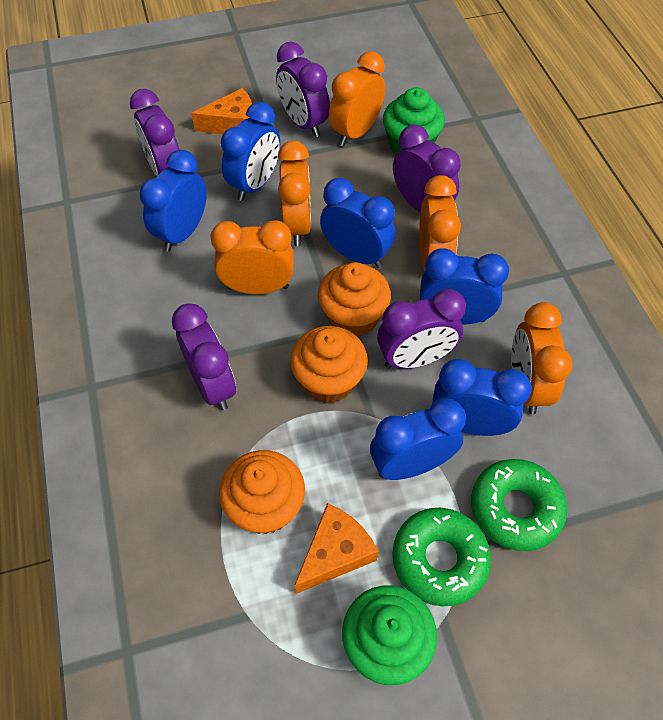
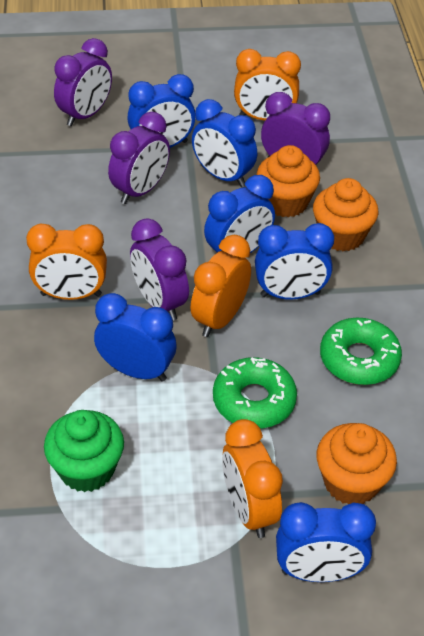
green cupcake: 2 -> 1
orange cheese: 2 -> 0
orange clock: 5 -> 4
purple clock: 5 -> 4

